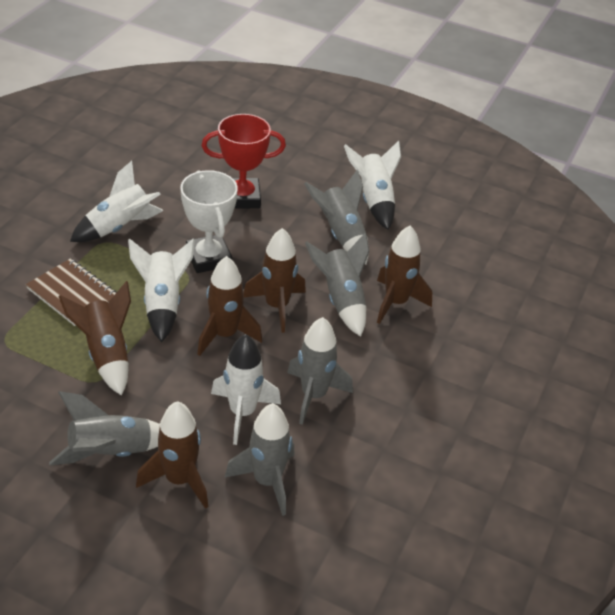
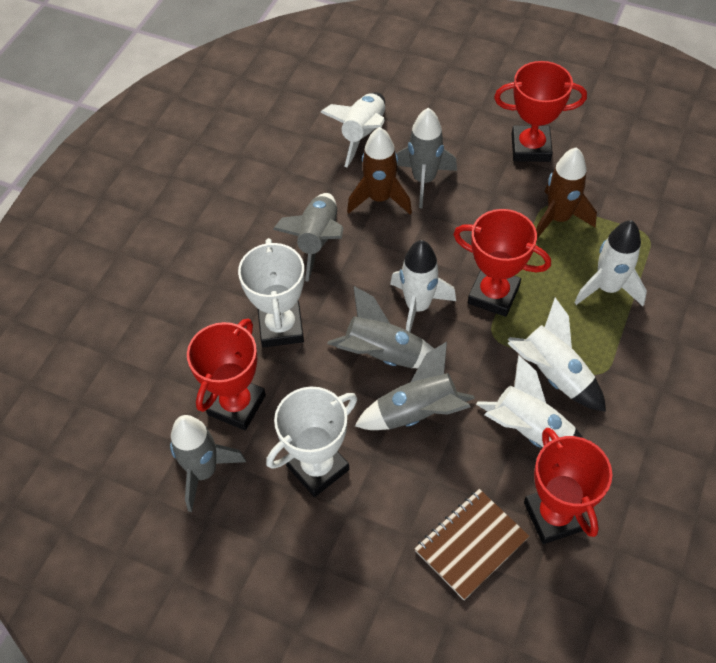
brown rocket: 5 -> 2
red trophy: 1 -> 4
white rocket: 4 -> 5
white trophy: 1 -> 2

